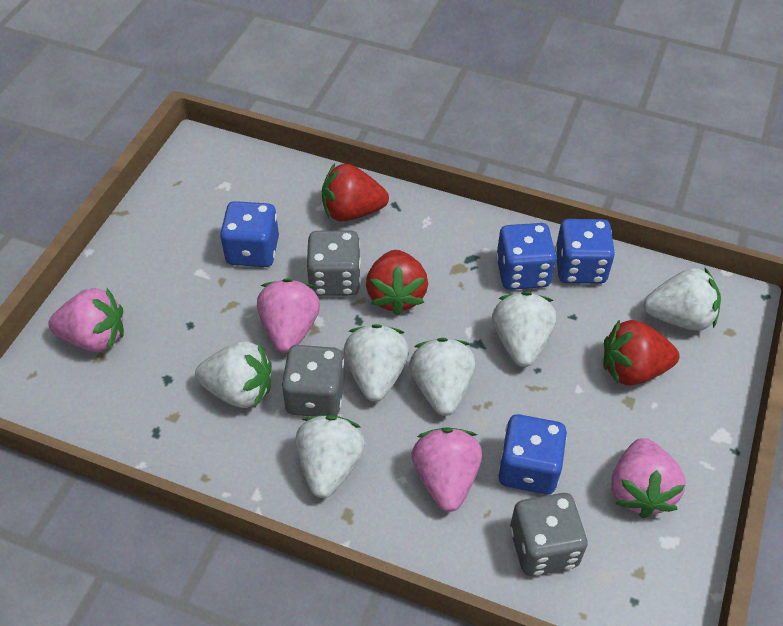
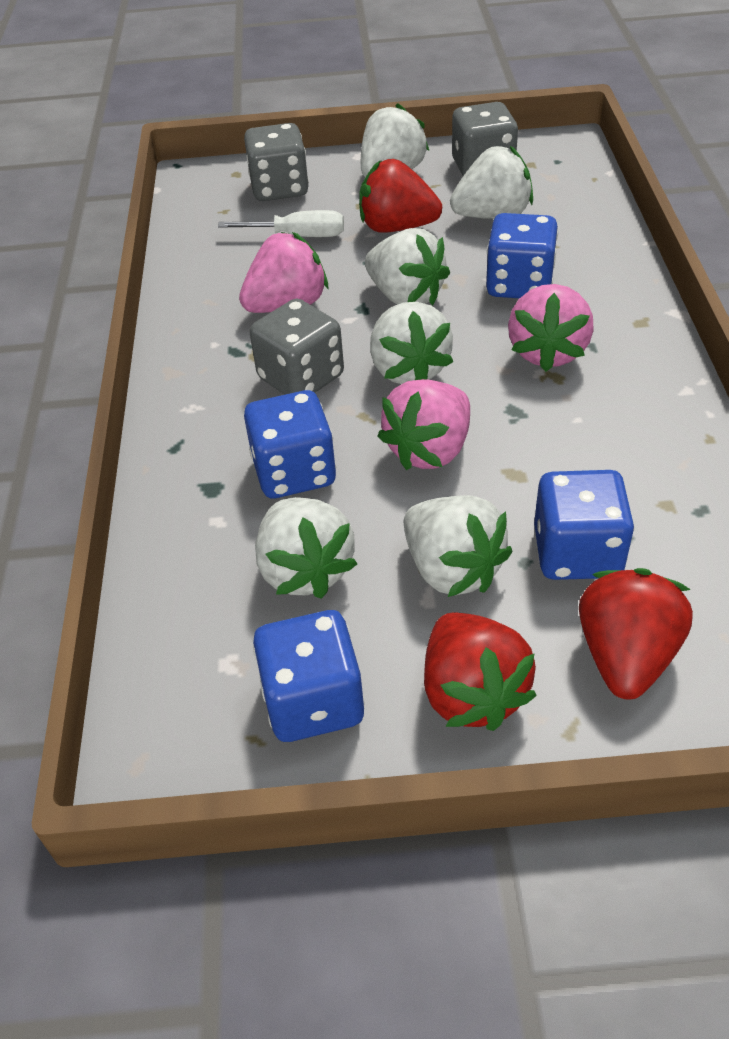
pink strawberry: 4 -> 3
white screwdriver: 0 -> 1

